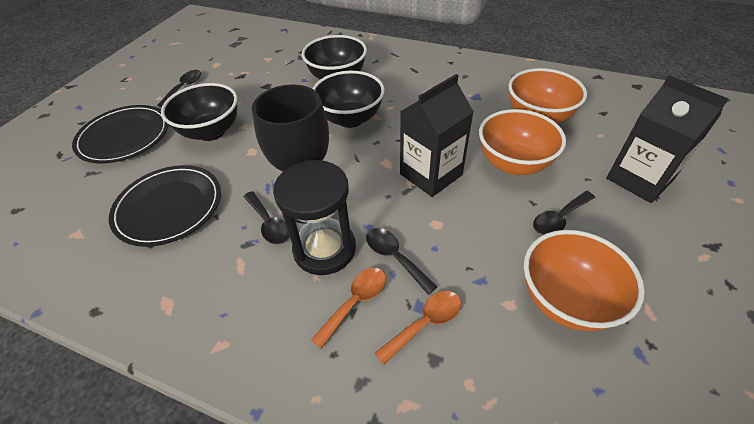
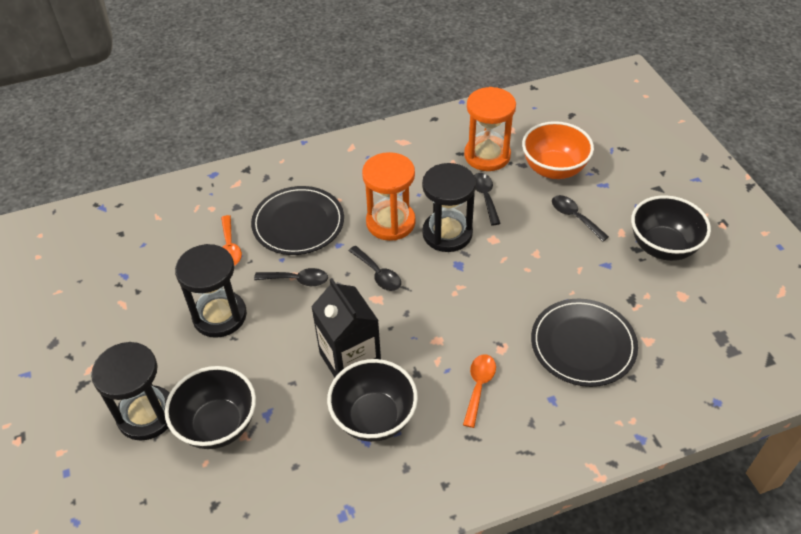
black carton: 2 -> 1
black goblet: 1 -> 0
black hourglass: 1 -> 3
orange bowl: 3 -> 1
orange hourglass: 0 -> 2

